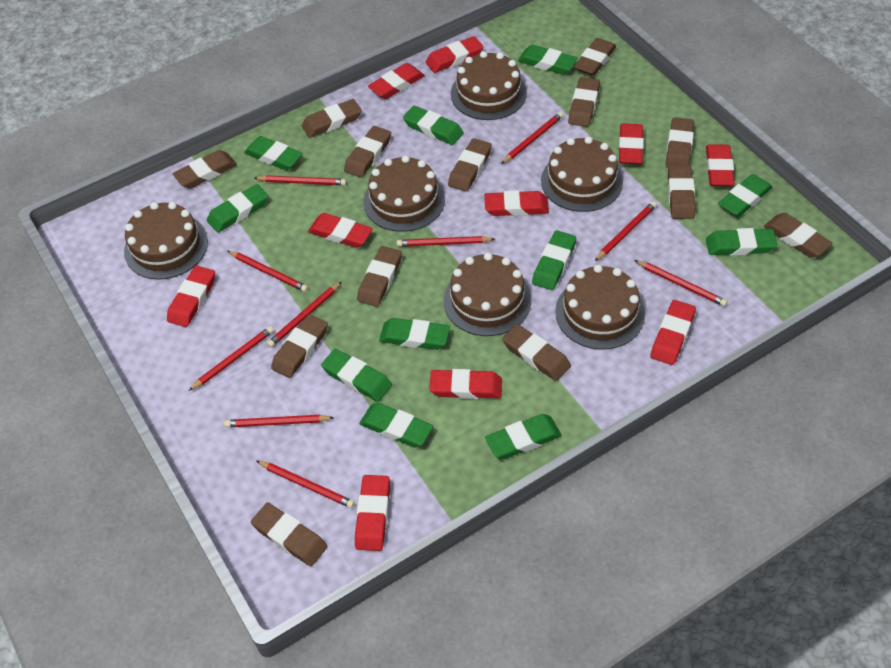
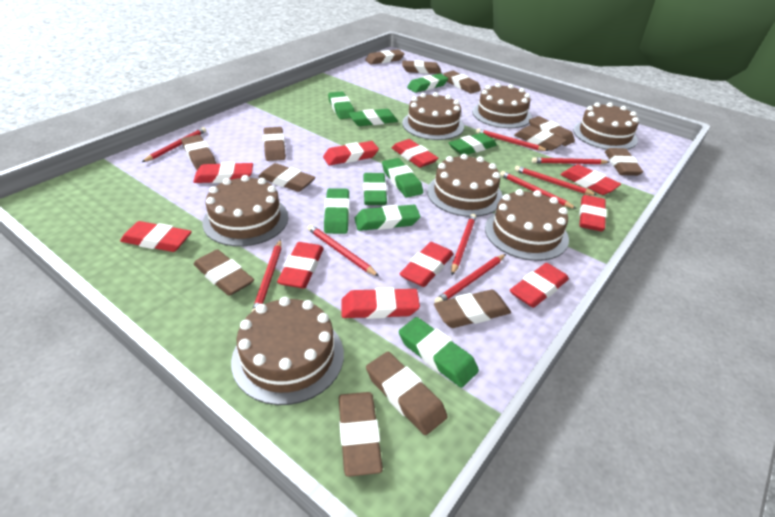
brown cake: 6 -> 7
green eraser: 11 -> 9
red pencil: 10 -> 9

